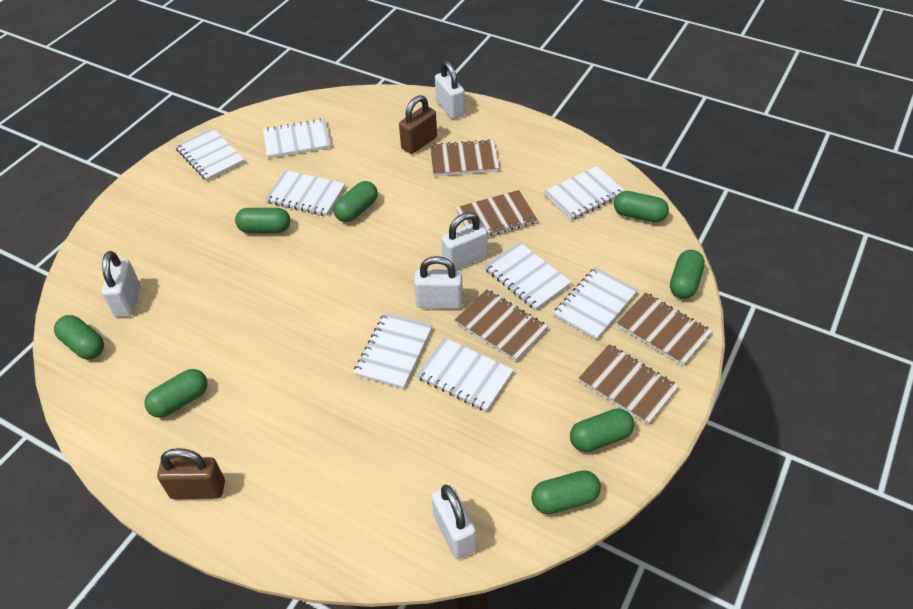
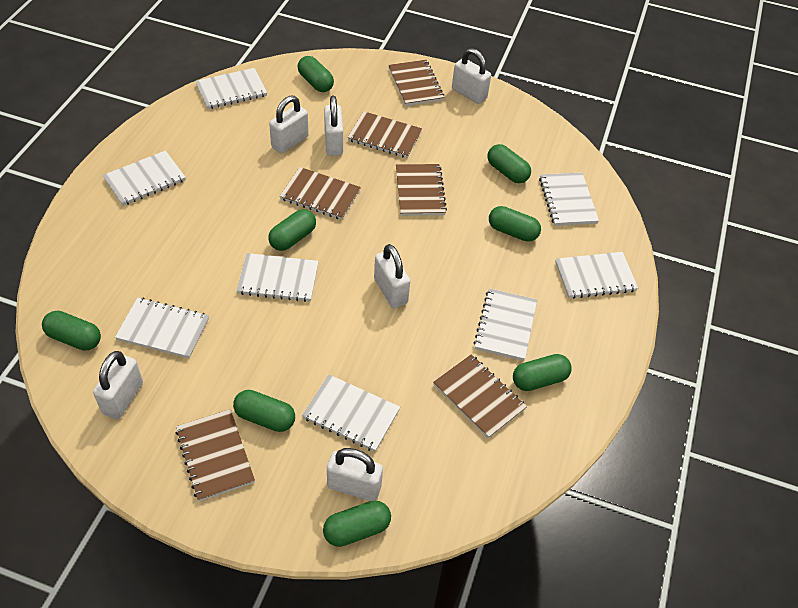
brown notebook: 5 -> 6
brown padlock: 2 -> 0
white padlock: 5 -> 6

